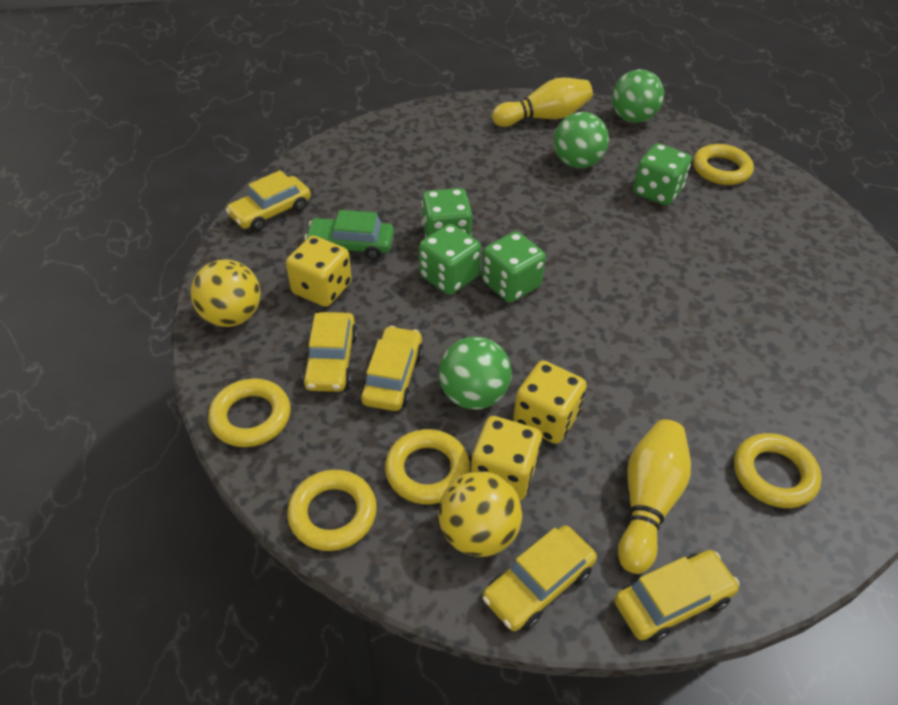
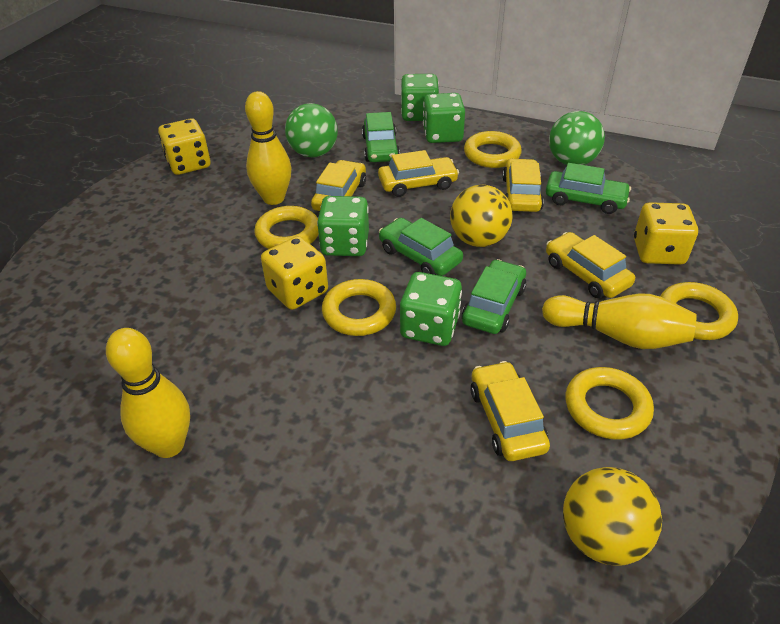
green ball: 3 -> 2
green car: 1 -> 4
yellow bowling pin: 2 -> 3

